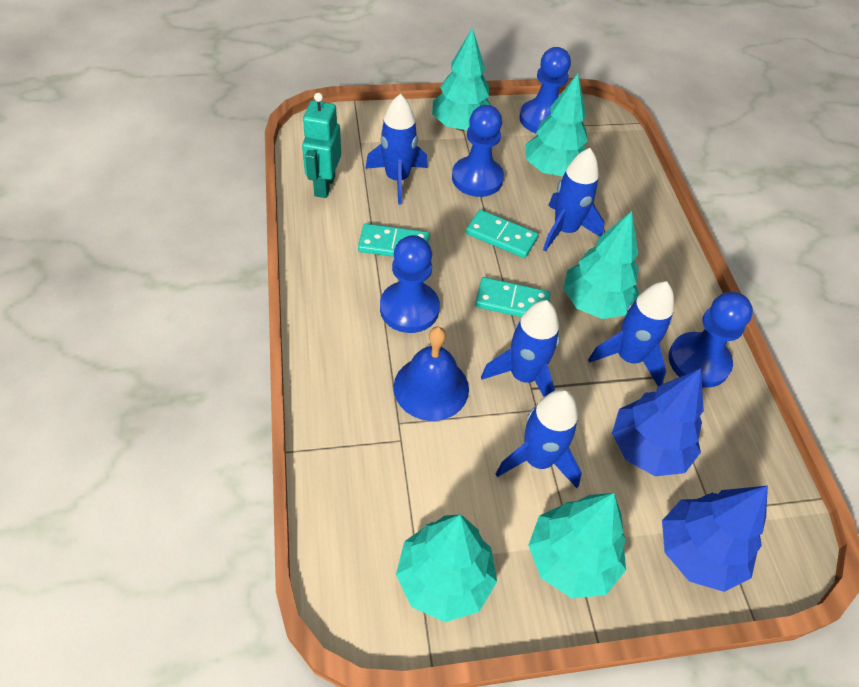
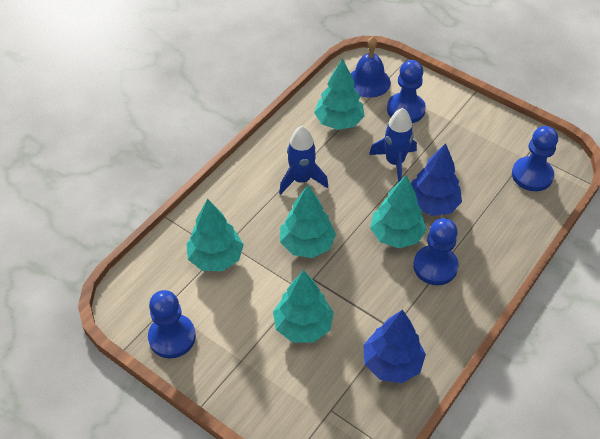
blue rocket: 5 -> 2
turquoise domino: 3 -> 0
turquoise robot: 1 -> 0

